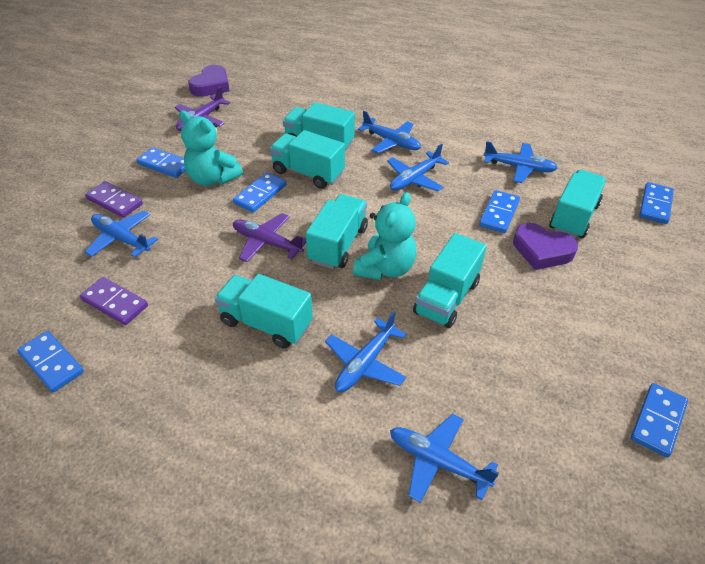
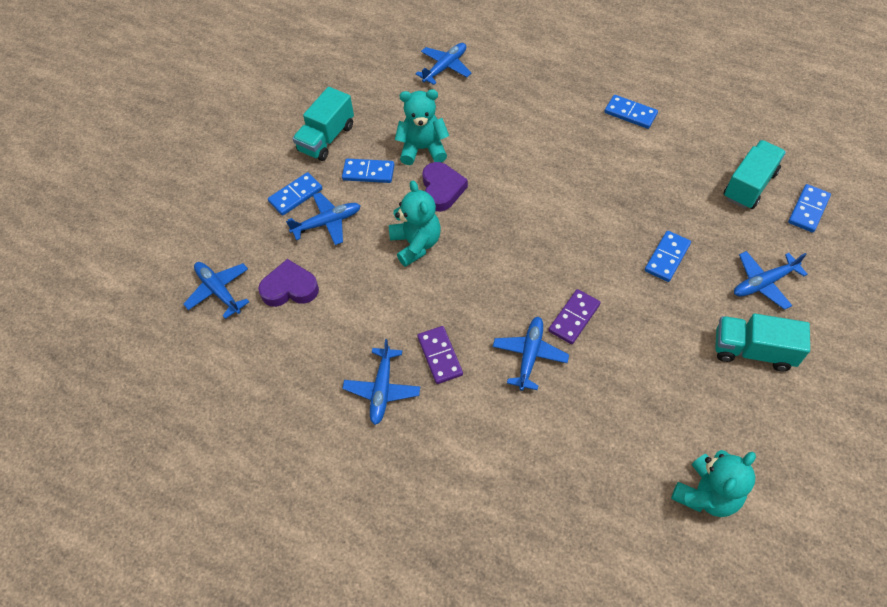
blue domino: 6 -> 5
purple plane: 2 -> 0
turquoise teddy bear: 2 -> 3
turquoise truck: 6 -> 3

